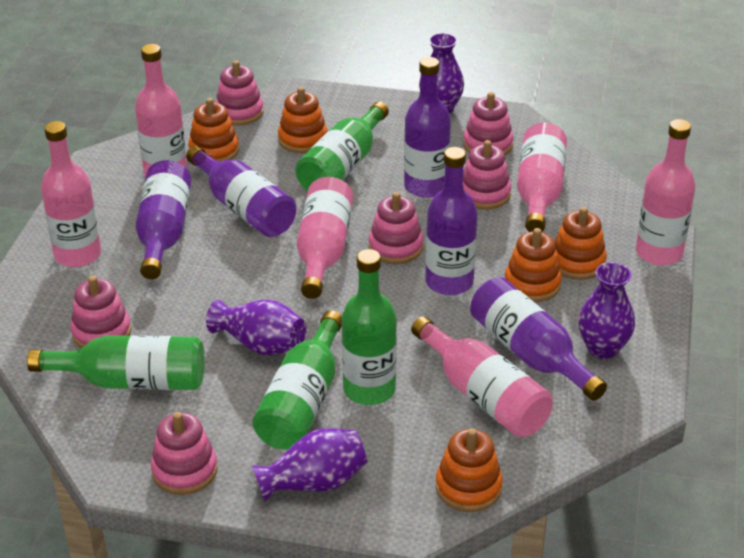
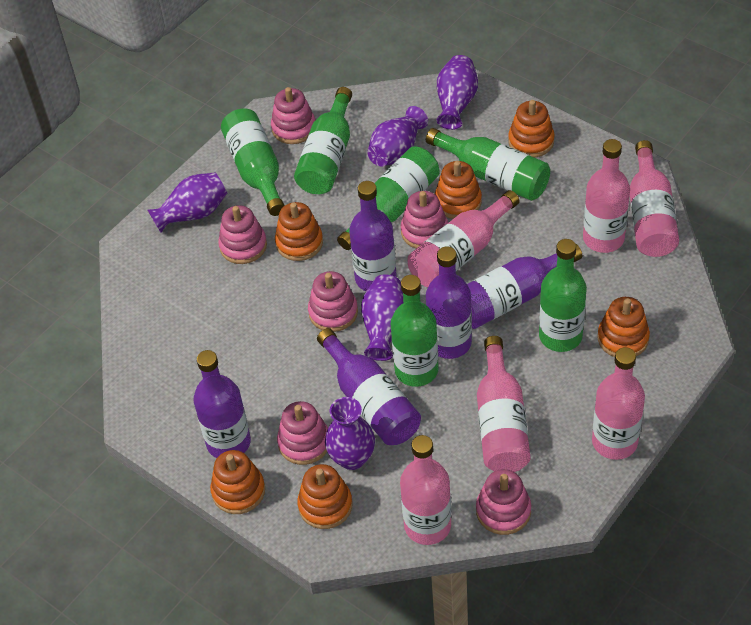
green bottle: 4 -> 6
orange stacking toy: 5 -> 6
purple vase: 4 -> 5

